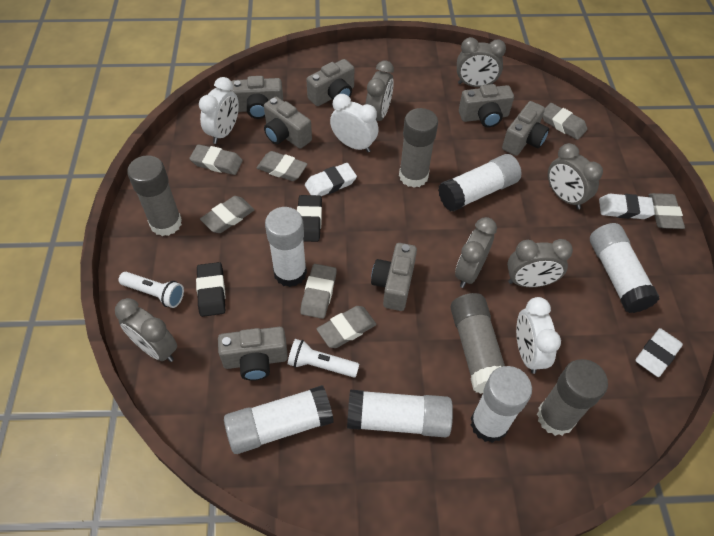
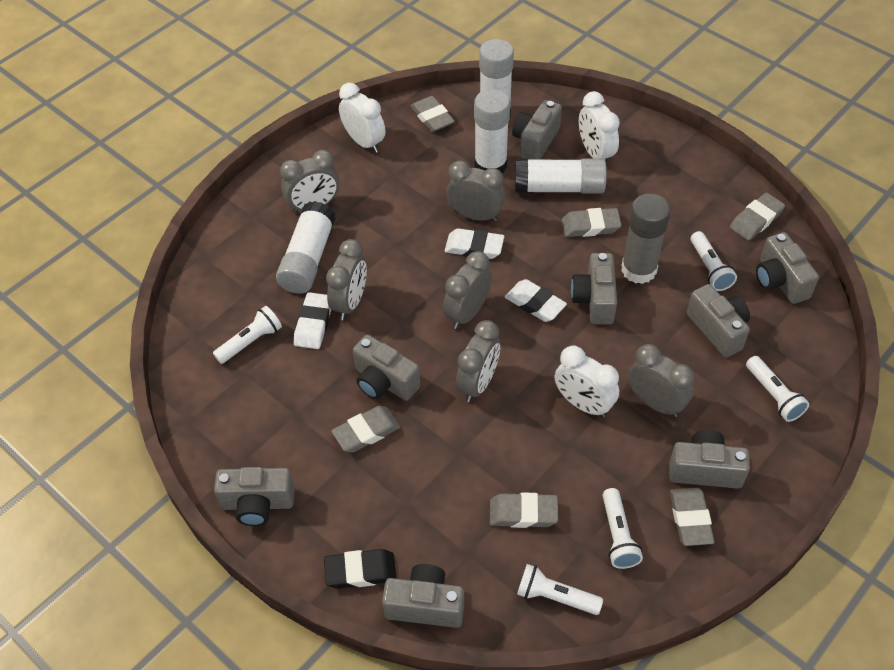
black eraser: 2 -> 1
grey camera: 7 -> 8
grey eraser: 7 -> 6
grey glue stick: 4 -> 1
white flashlight: 2 -> 5
white glue stick: 6 -> 4

